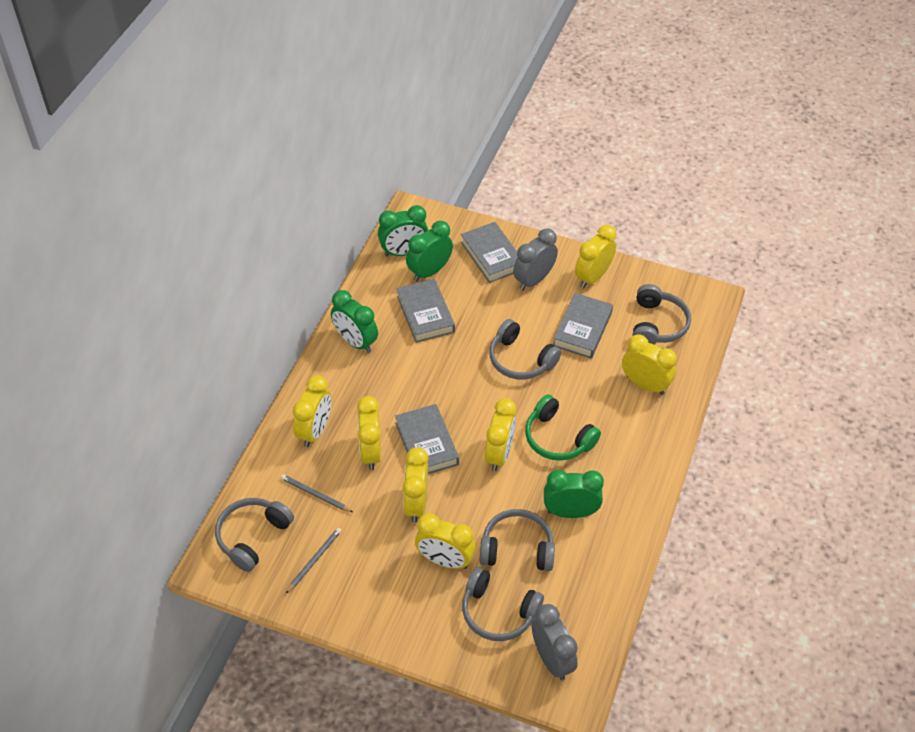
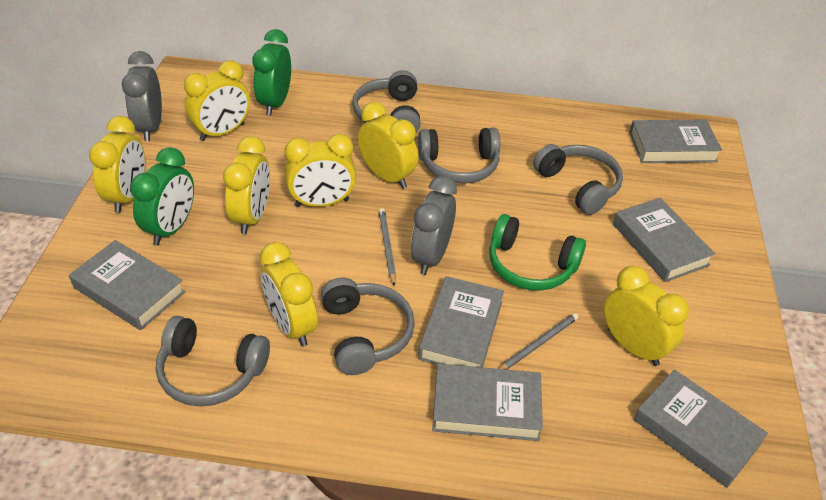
green clock: 4 -> 2
grey book: 4 -> 6

